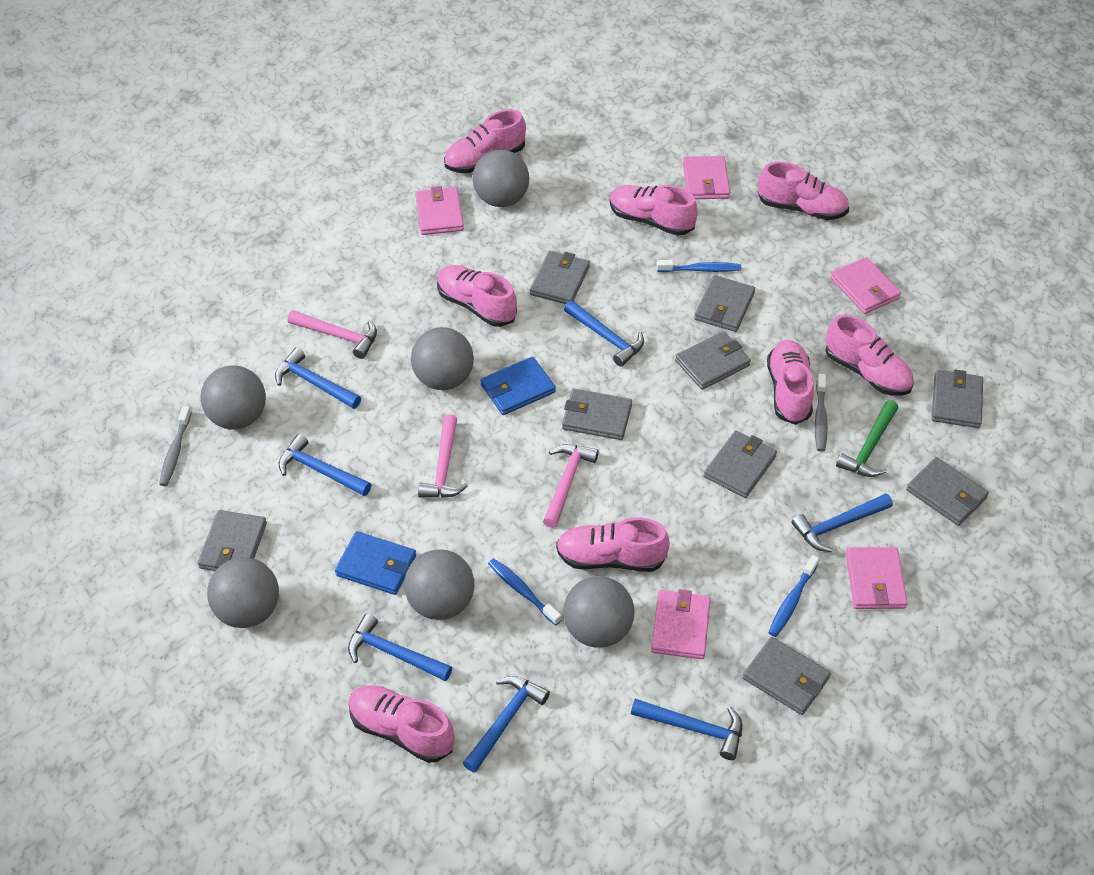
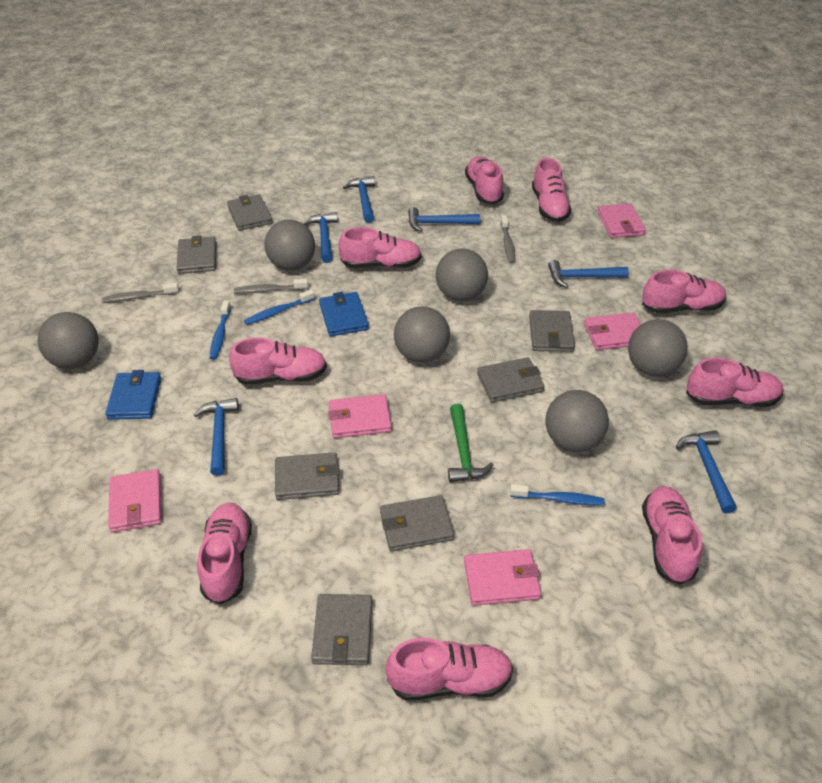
blue hammer: 7 -> 6
grey toothbrush: 2 -> 3
grey wallet: 9 -> 7
pink hammer: 3 -> 0
pink shoe: 8 -> 9

